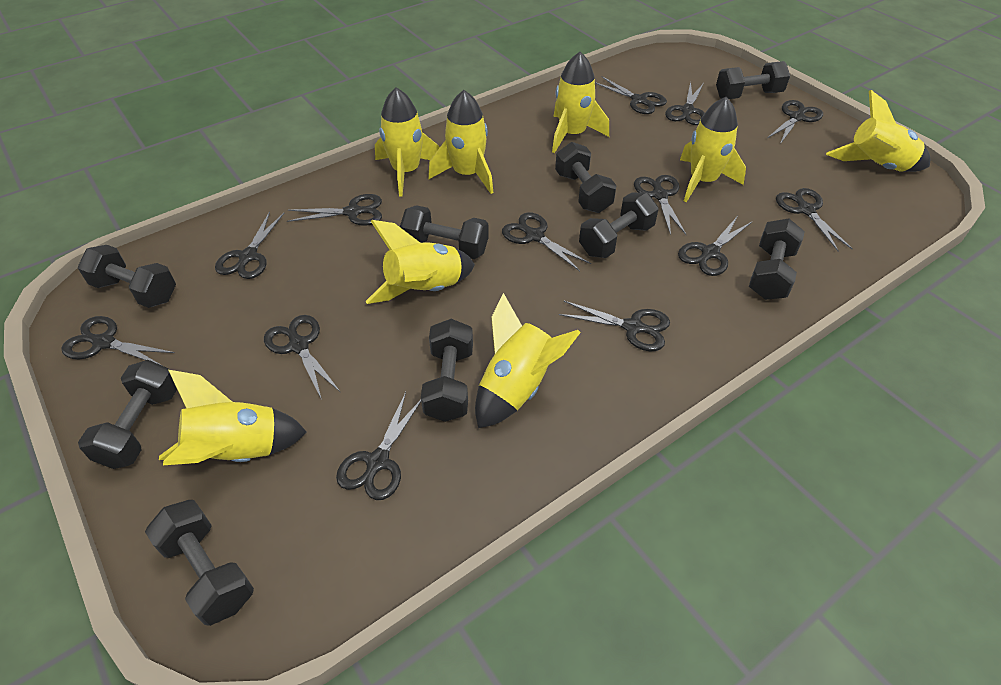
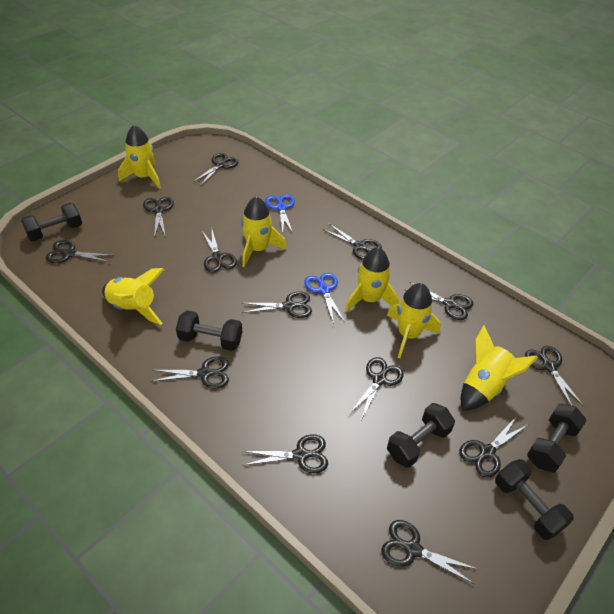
black dumbbell: 9 -> 5
blue scissors: 0 -> 2
yellow rocket: 8 -> 6

